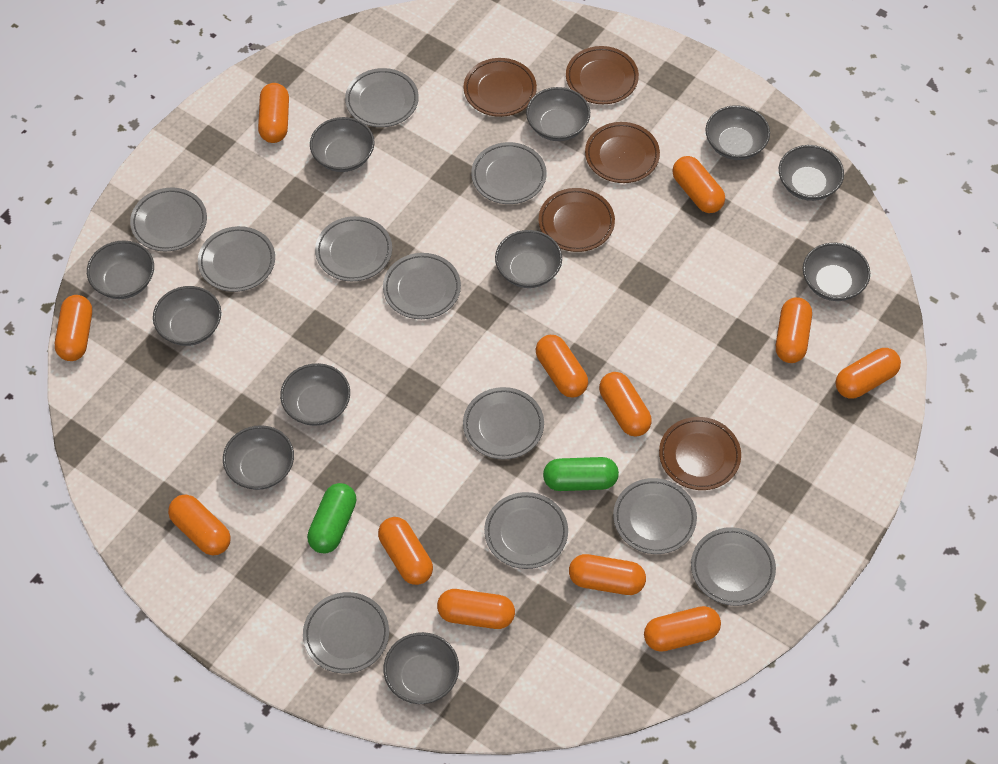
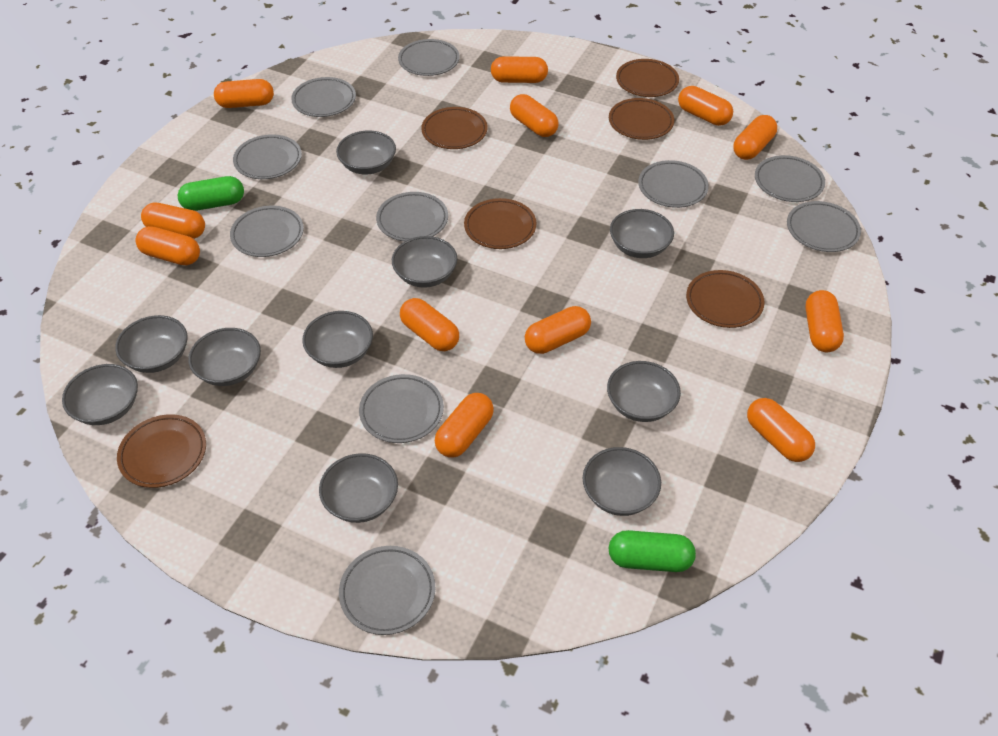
brown plate: 5 -> 6
grey bowl: 11 -> 10
grey plate: 11 -> 10

